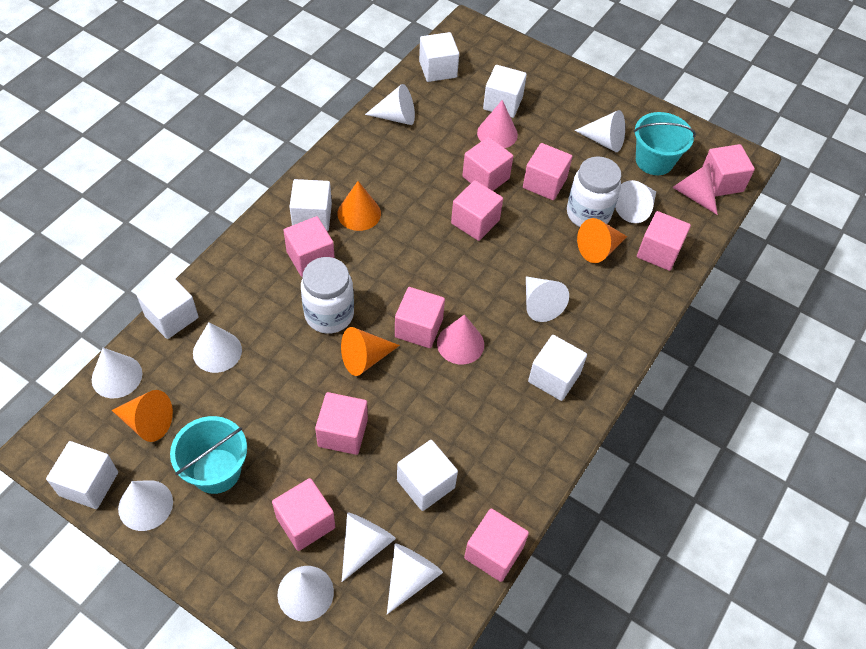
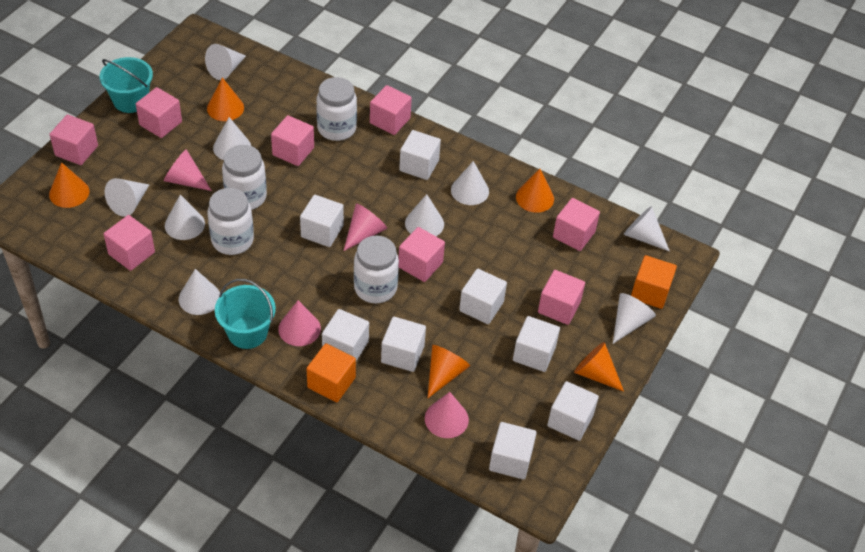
orange cone: 4 -> 5
orange cube: 0 -> 2
pink cone: 3 -> 4
pink cube: 10 -> 8
white cone: 10 -> 9
white cube: 7 -> 8
white jar: 2 -> 4

